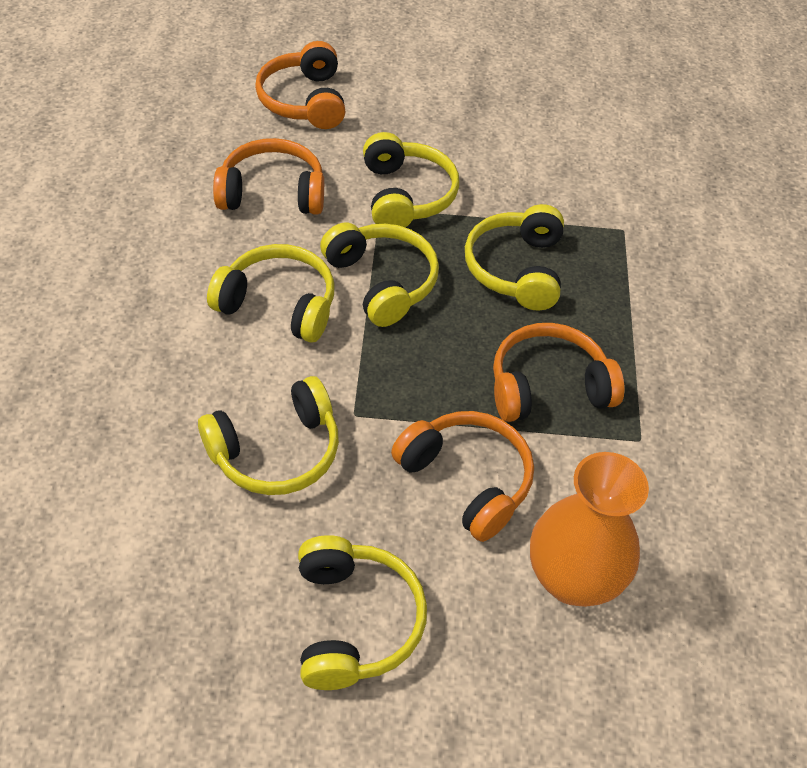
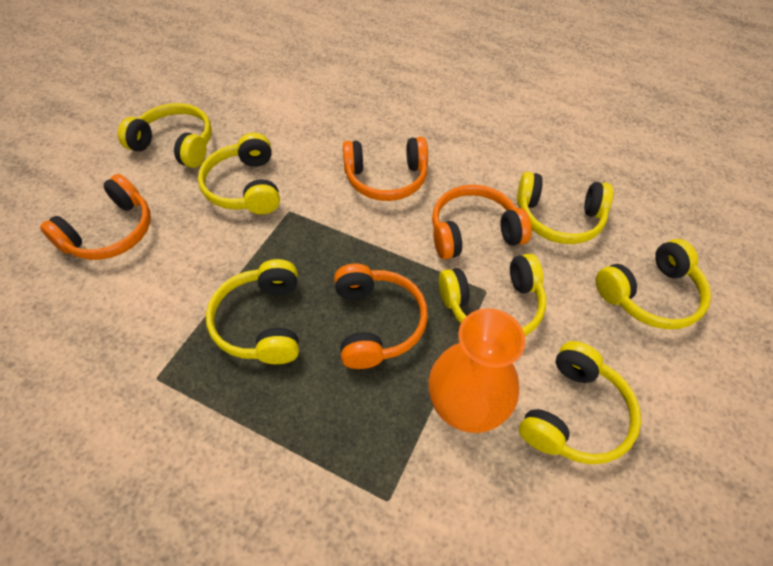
yellow headphones: 6 -> 7

